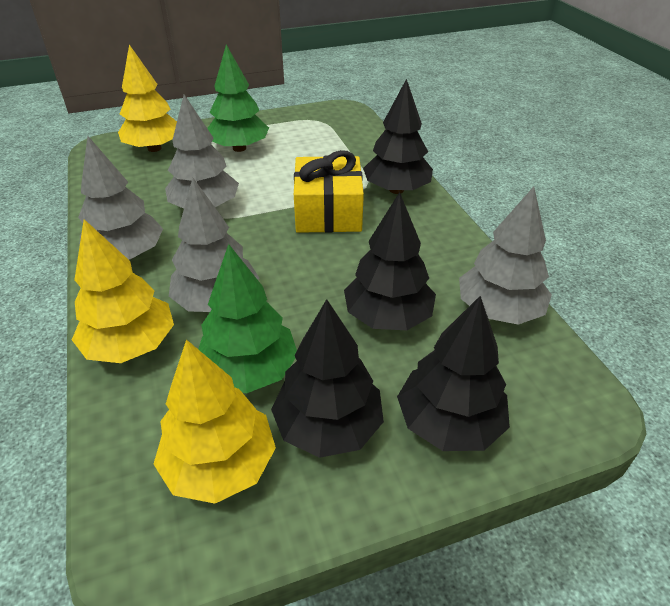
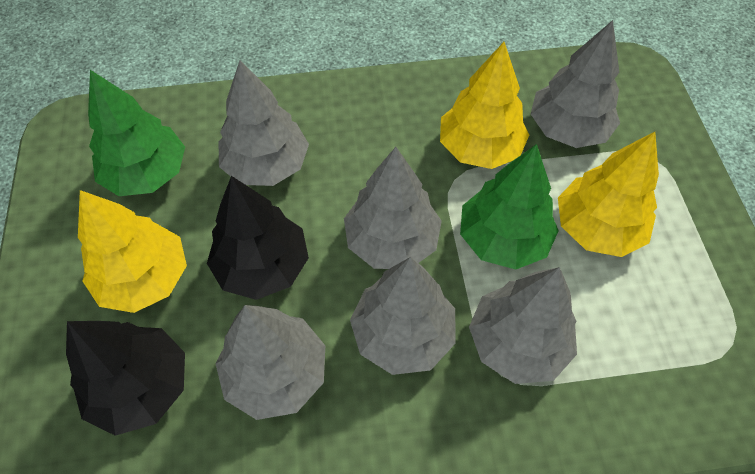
black tree: 4 -> 2
grey tree: 4 -> 6
yellow gift: 1 -> 0

